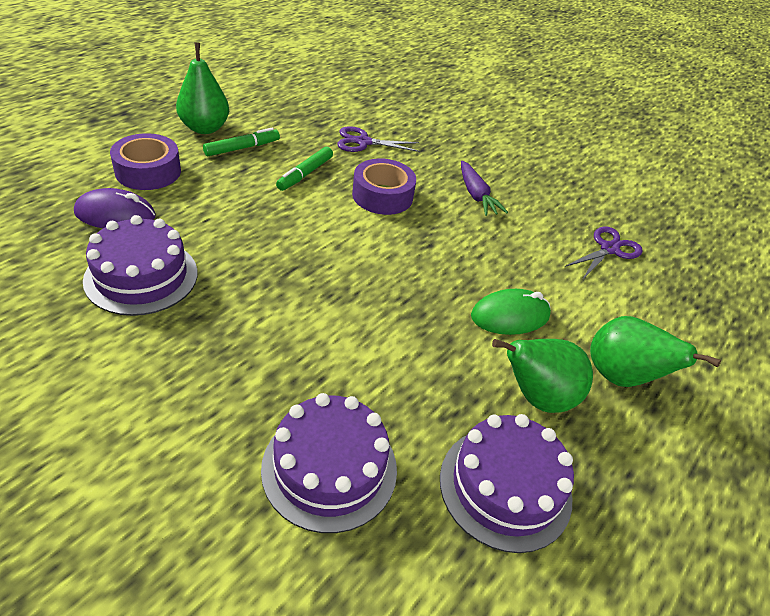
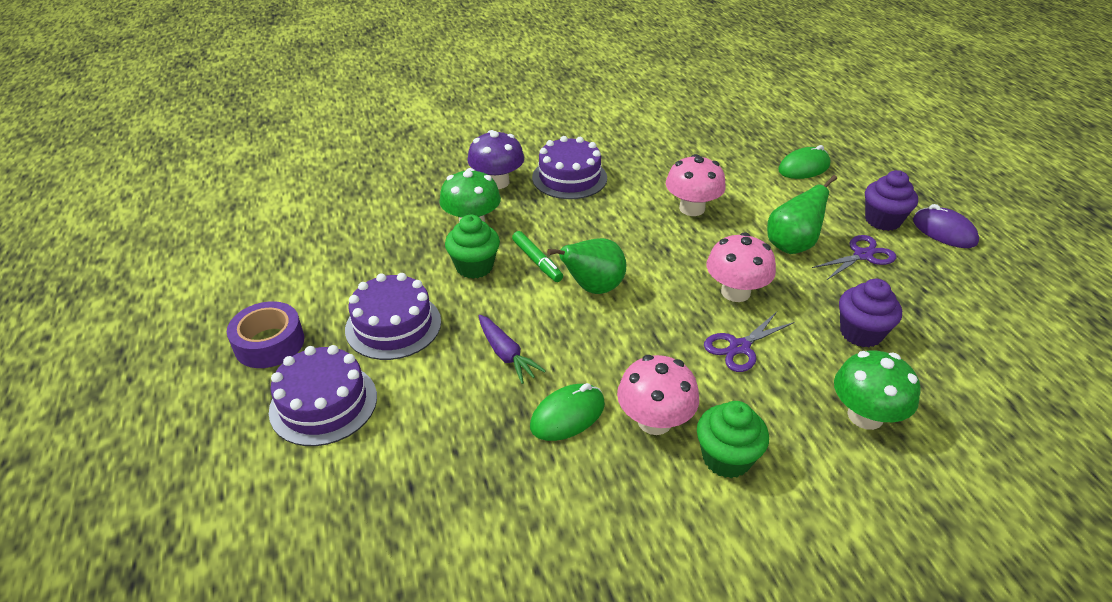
green cupcake: 0 -> 2
green marker: 2 -> 1
green mouse: 1 -> 2
green mushroom: 0 -> 2
green pear: 3 -> 2
pink mushroom: 0 -> 3
purple cupcake: 0 -> 2
purple mushroom: 0 -> 1
purple tape: 2 -> 1

